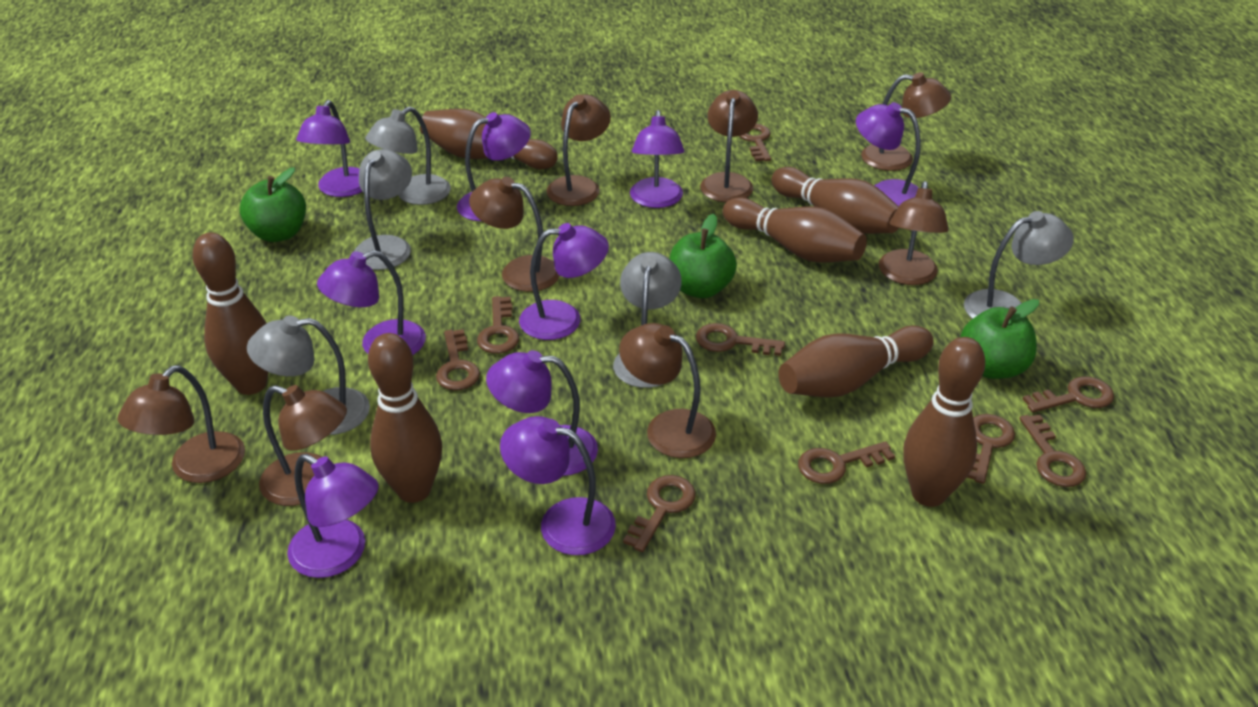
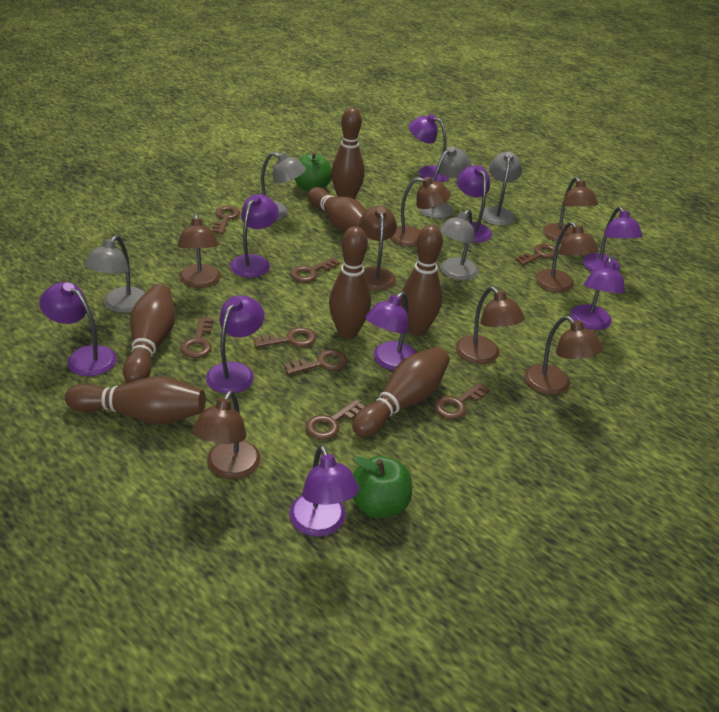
brown key: 9 -> 8
green apple: 3 -> 2

